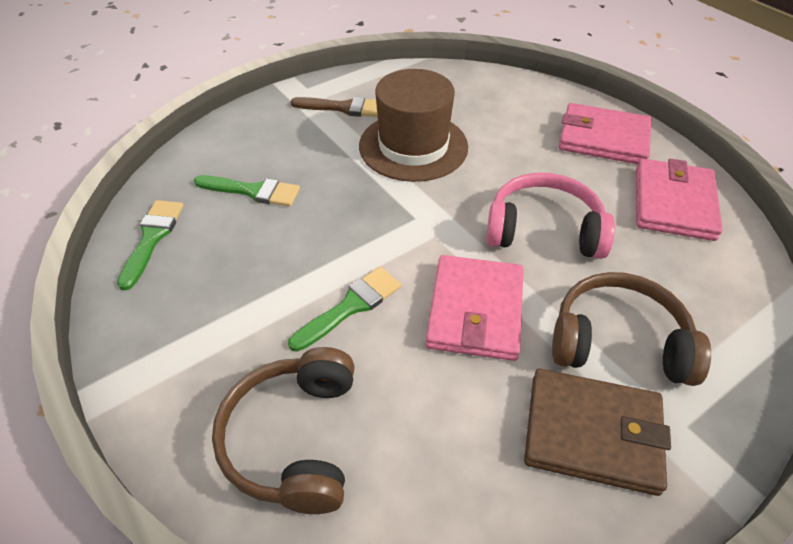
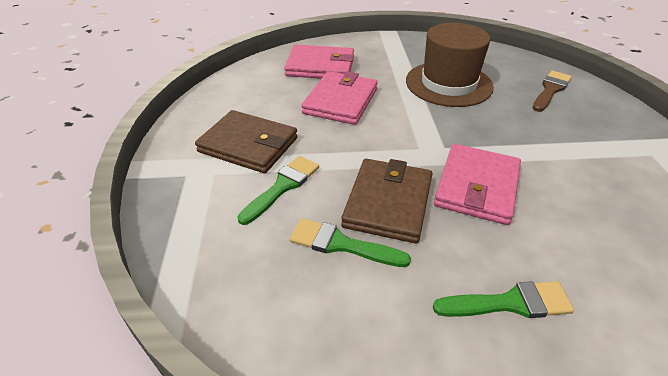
brown headphones: 2 -> 0
brown wallet: 1 -> 2
pink headphones: 1 -> 0

